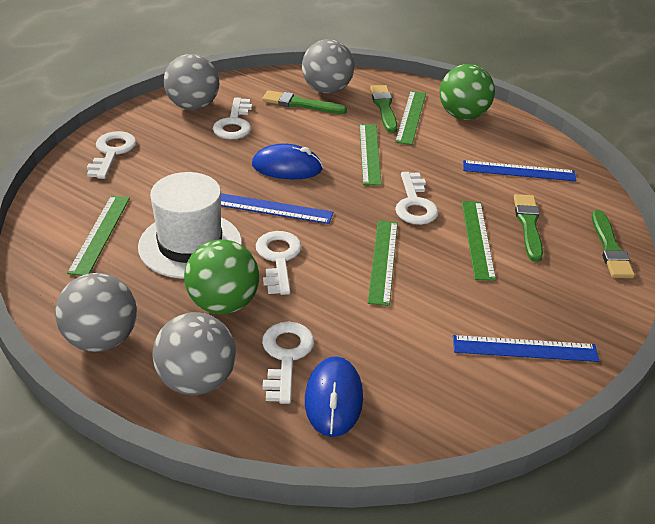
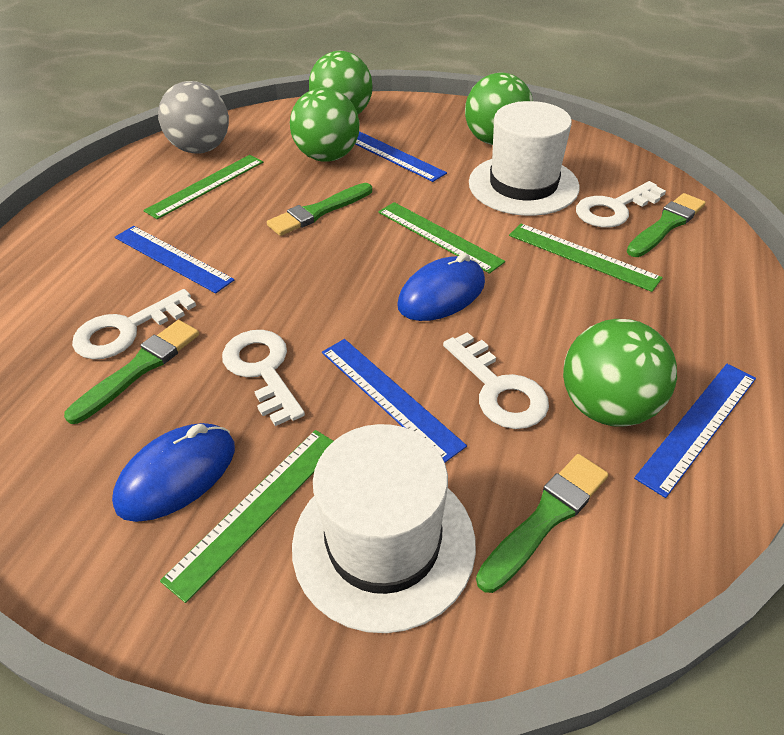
blue ruler: 3 -> 4
green ball: 2 -> 4
green ruler: 5 -> 4
grey ball: 4 -> 1
white hat: 1 -> 2
white key: 5 -> 4

